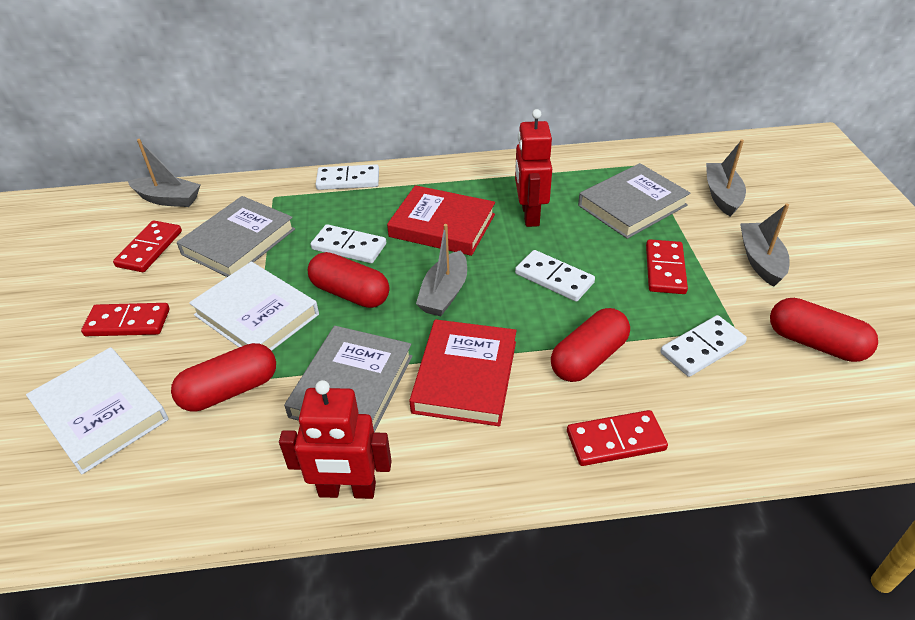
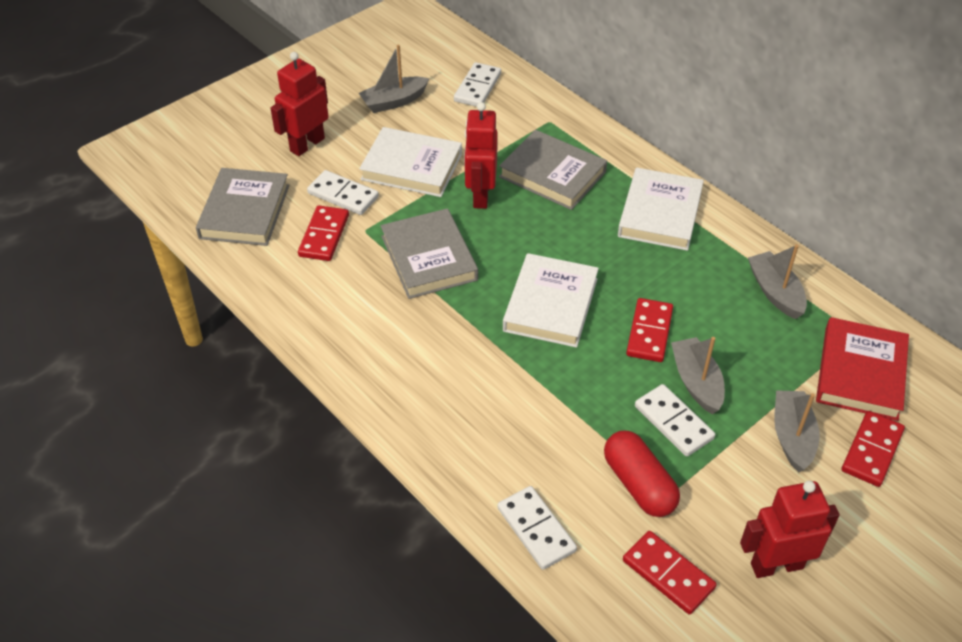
red book: 2 -> 1
red capsule: 4 -> 1
red robot: 2 -> 3
white book: 2 -> 3

